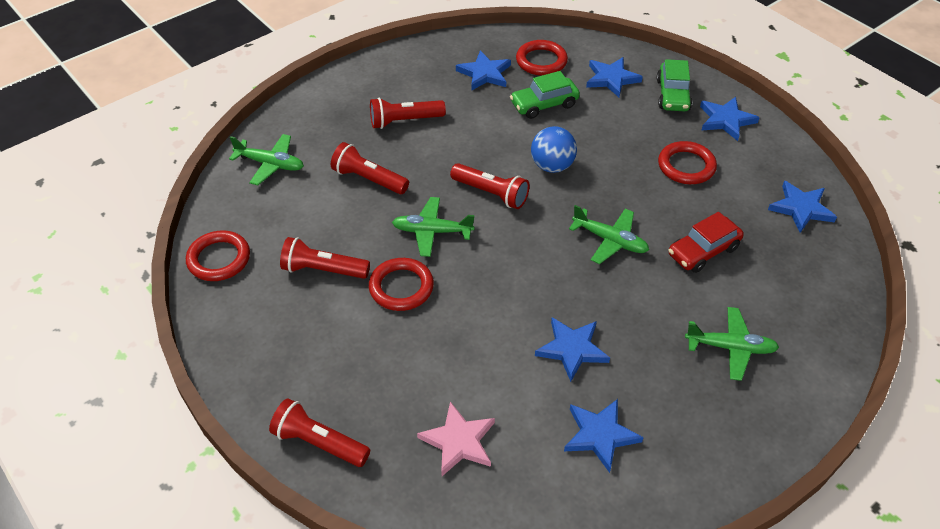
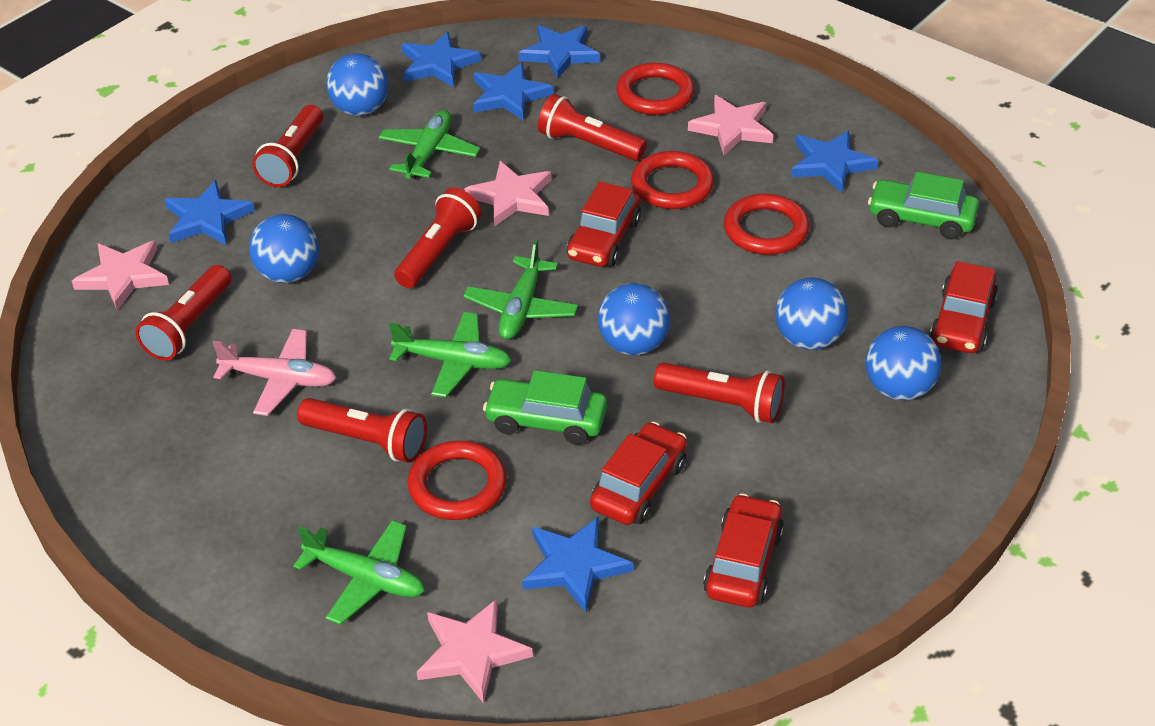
blue ball: 1 -> 5
pink plane: 0 -> 1
pink star: 1 -> 4
red car: 1 -> 4
red flashlight: 5 -> 6

